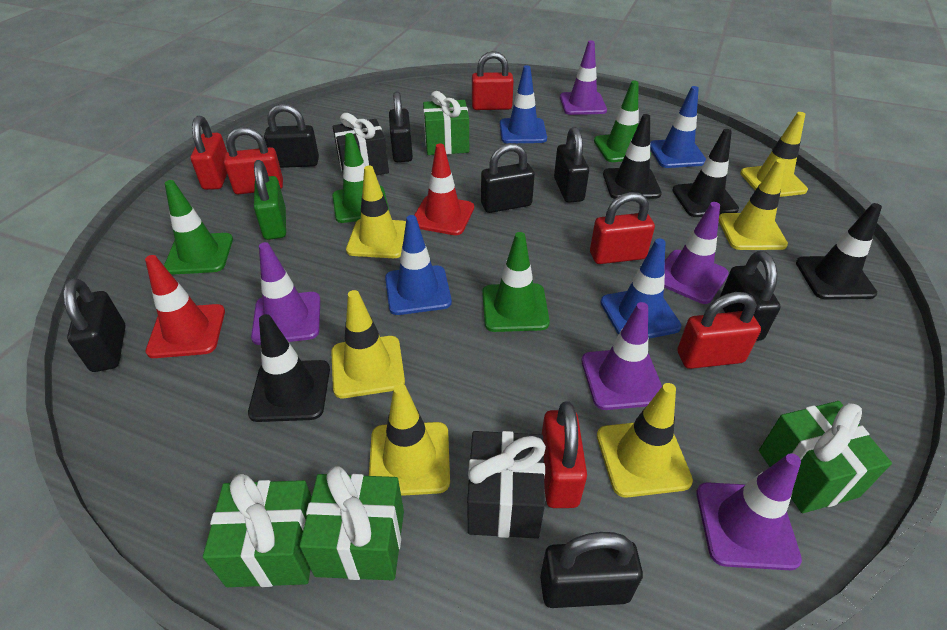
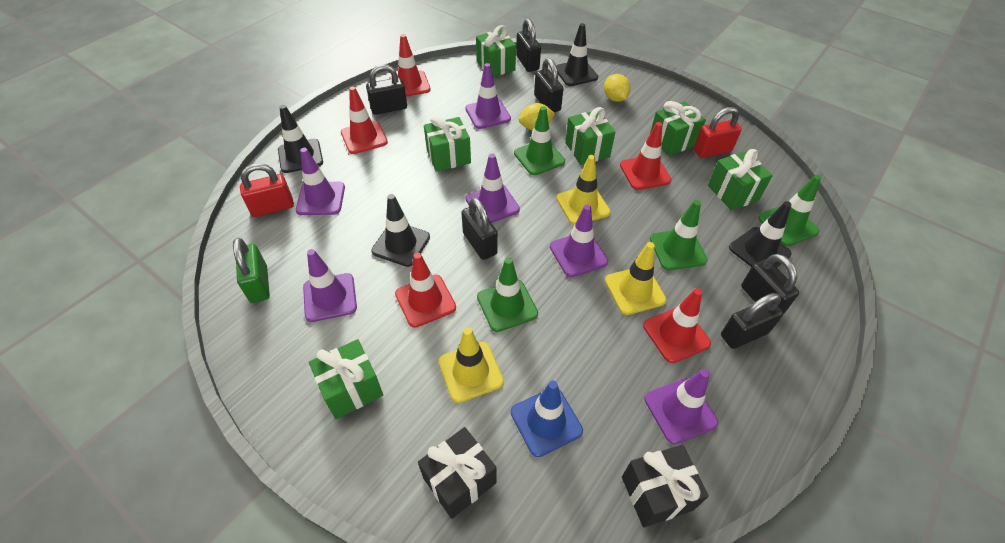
black padlock: 7 -> 6
blue traffic cone: 4 -> 1
green gift: 4 -> 6
purple traffic cone: 5 -> 6
red padlock: 6 -> 2
red traffic cone: 2 -> 5
yellow lemon: 0 -> 2
yellow traffic cone: 6 -> 3

